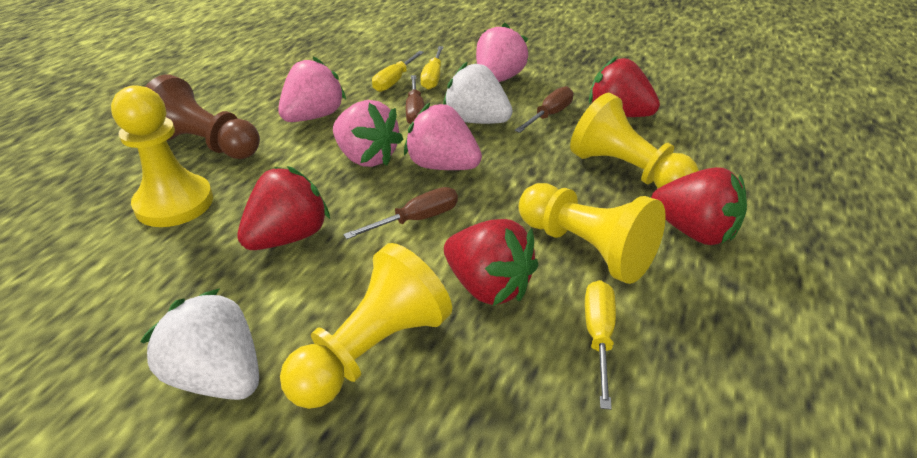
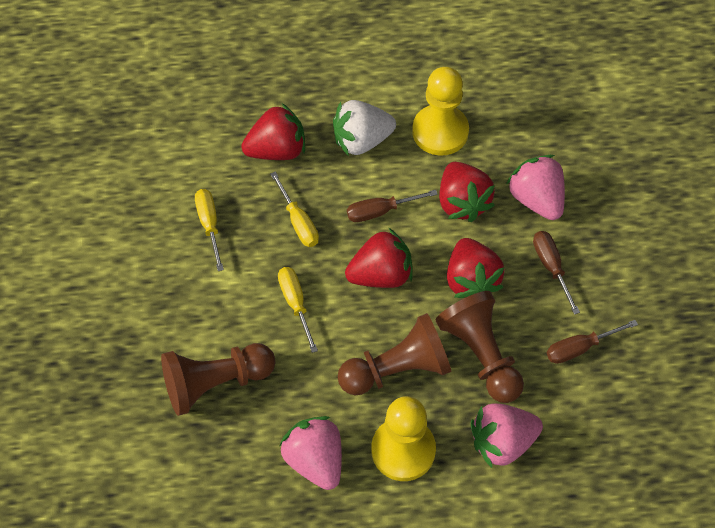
brown pawn: 1 -> 3
pink strawberry: 4 -> 3
white strawberry: 2 -> 1
yellow pawn: 4 -> 2

